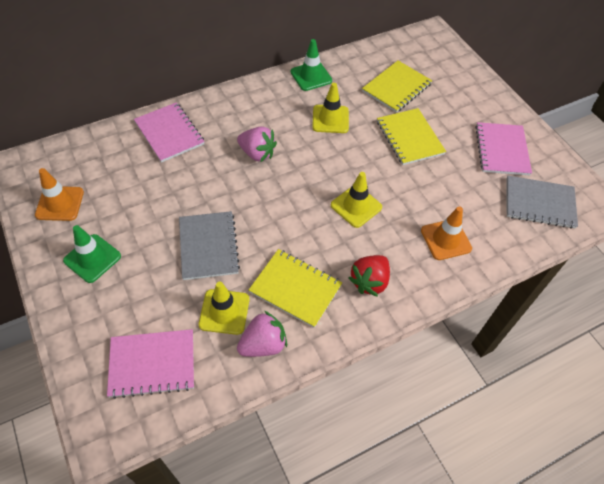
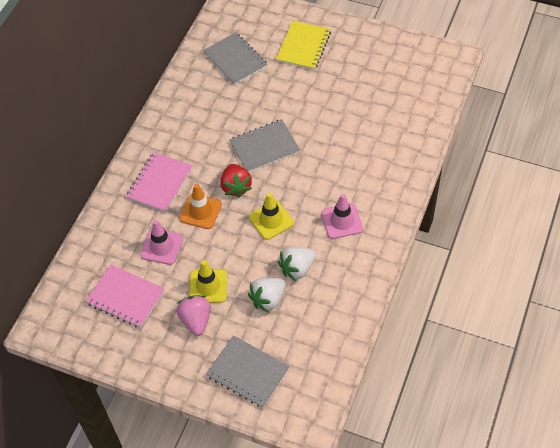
green traffic cone: 2 -> 0
grey notebook: 2 -> 3
orange traffic cone: 2 -> 1
pink notebook: 3 -> 2
pink strawberry: 2 -> 1
pink traffic cone: 0 -> 2
white strawberry: 0 -> 2
yellow notebook: 3 -> 1
yellow traffic cone: 3 -> 2

